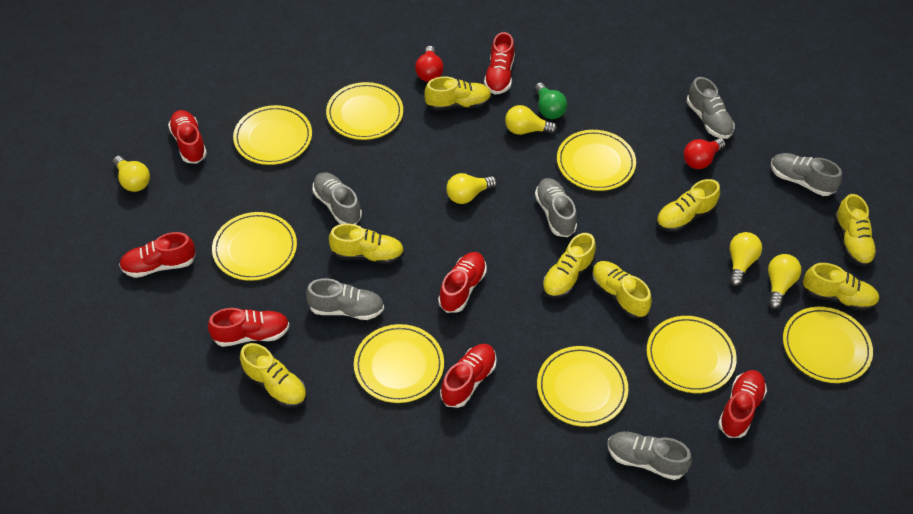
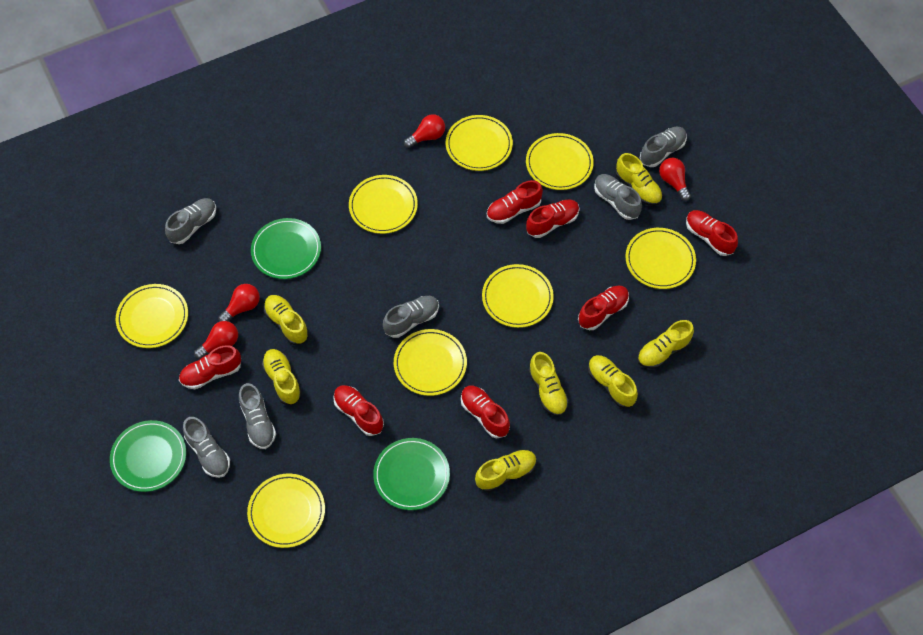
green light bulb: 1 -> 0
green plate: 0 -> 3
red light bulb: 2 -> 4
yellow light bulb: 5 -> 0
yellow shoe: 8 -> 7

